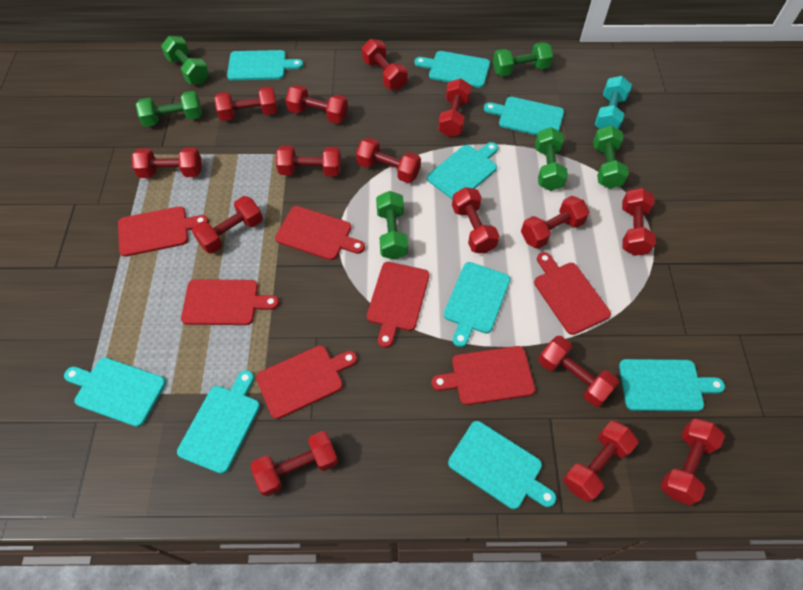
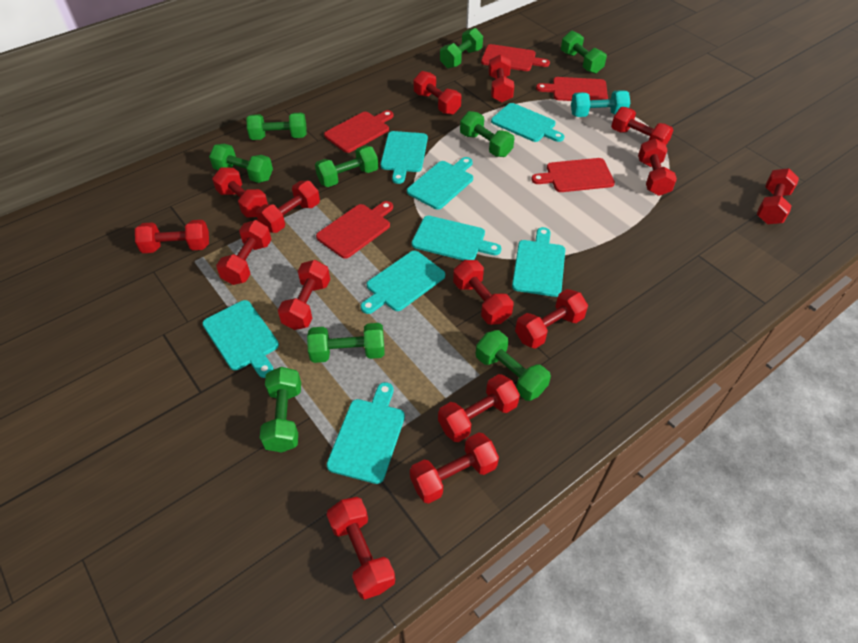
green dumbbell: 6 -> 9
red cutting board: 7 -> 5
turquoise cutting board: 9 -> 8

